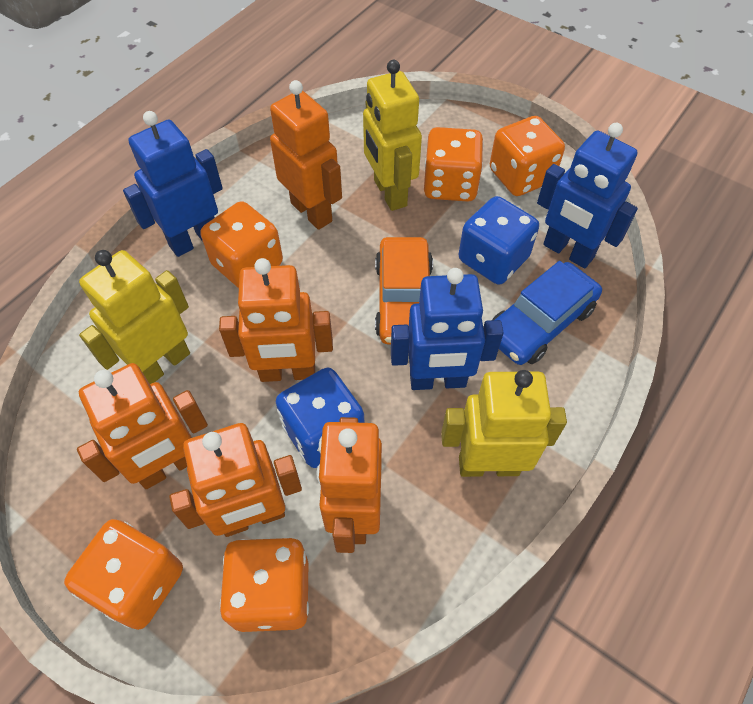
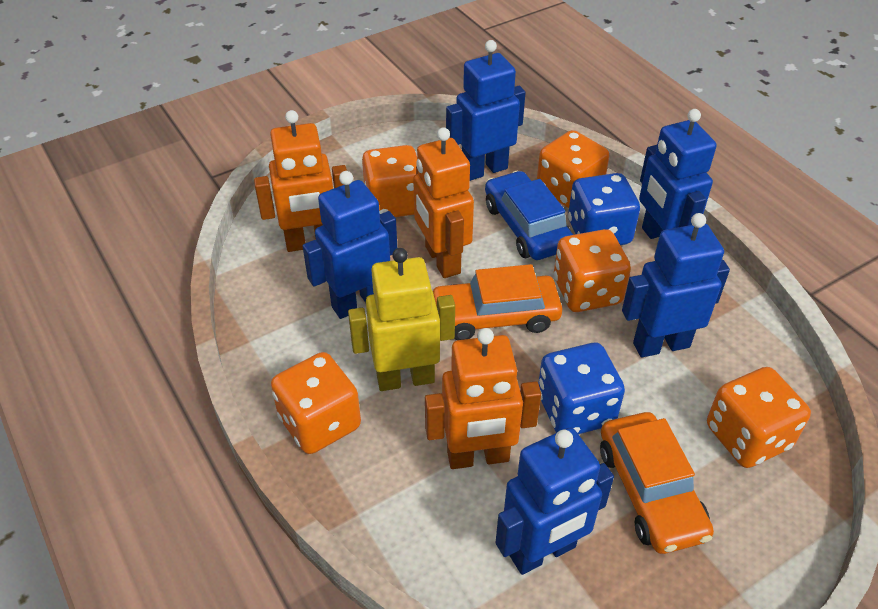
blue robot: 3 -> 5
orange car: 1 -> 2
orange robot: 5 -> 3
yellow robot: 3 -> 1

